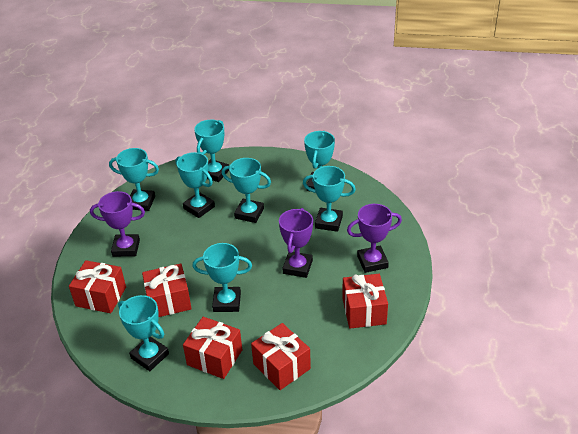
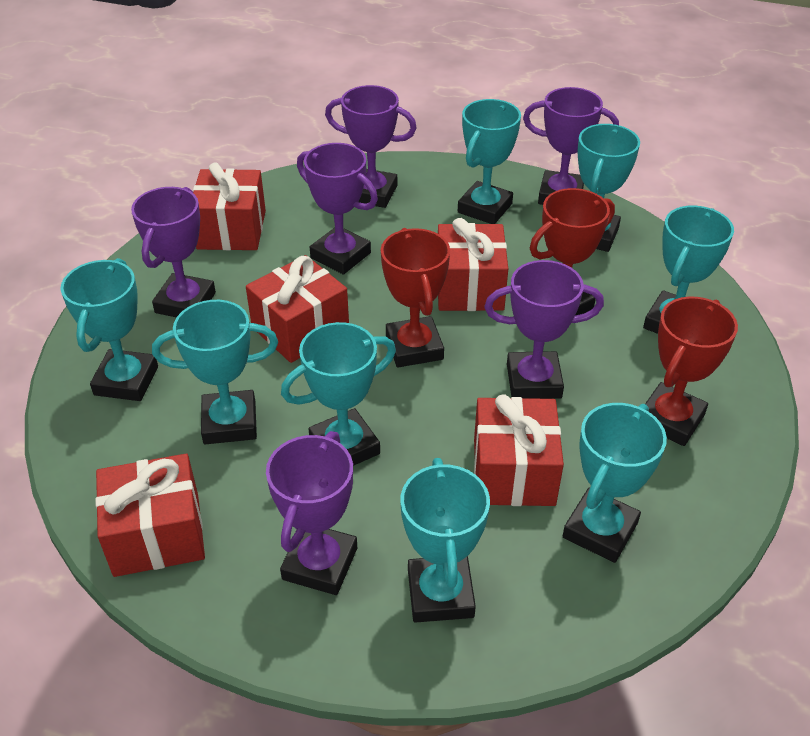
purple trophy: 3 -> 6
red trophy: 0 -> 3

